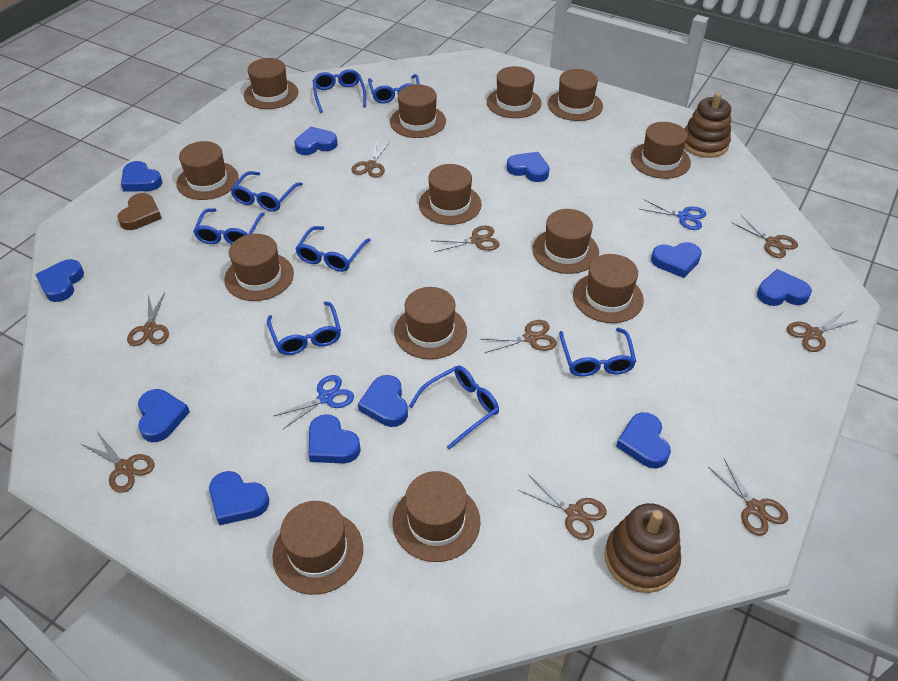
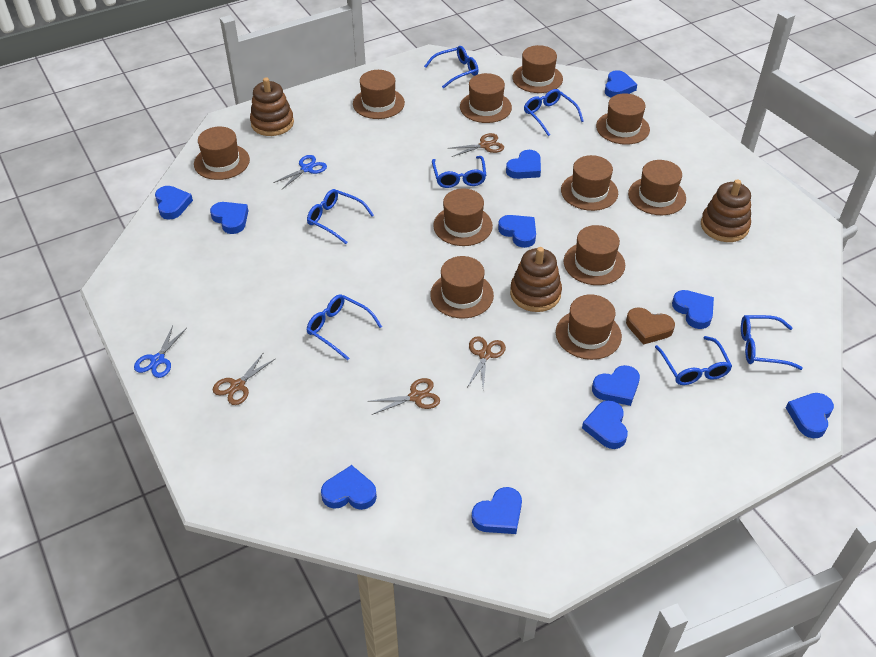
blue glasses: 8 -> 7
brown hat: 13 -> 11
brown scissors: 9 -> 4
brown stacking toy: 2 -> 3

